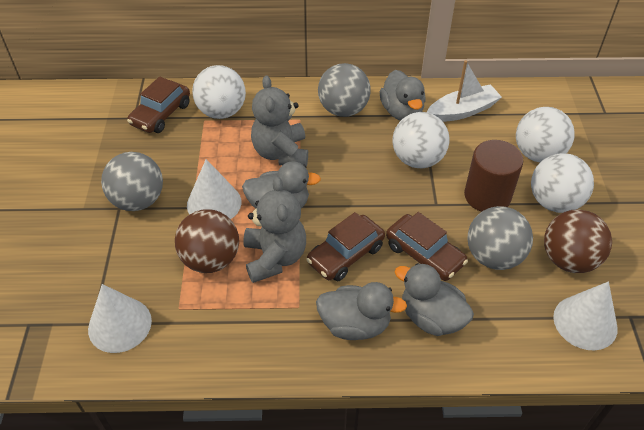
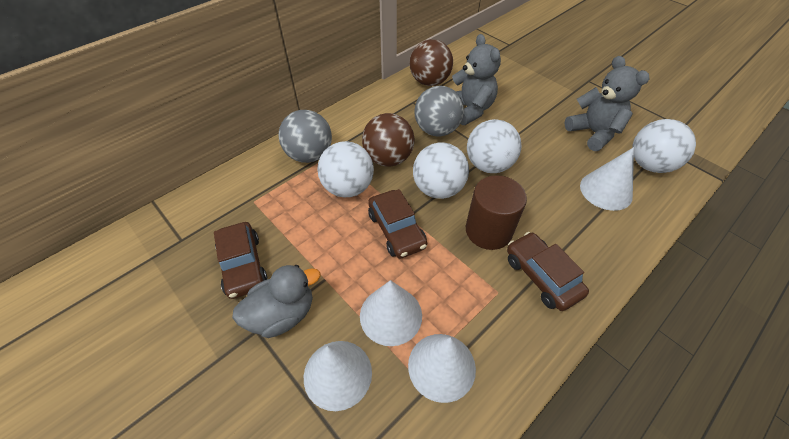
grey ball: 3 -> 2
grey duck: 4 -> 1
white boat: 1 -> 0
white cone: 3 -> 4

